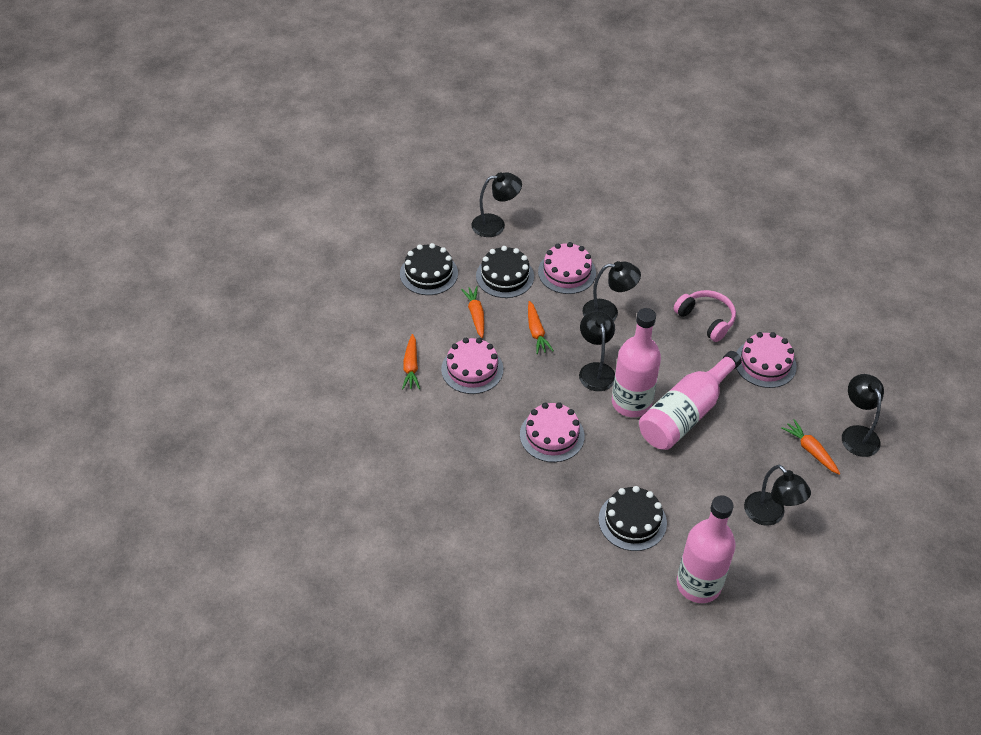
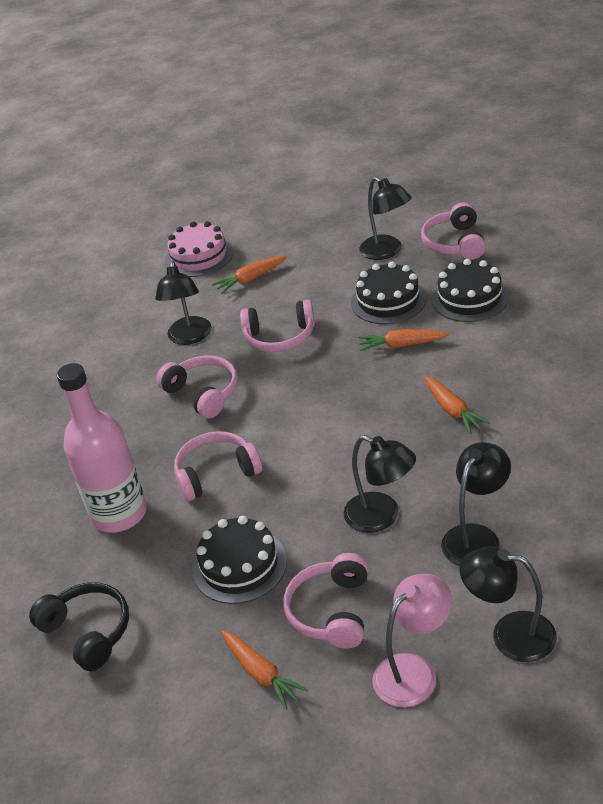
black headphones: 0 -> 1
pink bottle: 3 -> 1
pink cake: 4 -> 1
pink headphones: 1 -> 5
pink lamp: 0 -> 1

